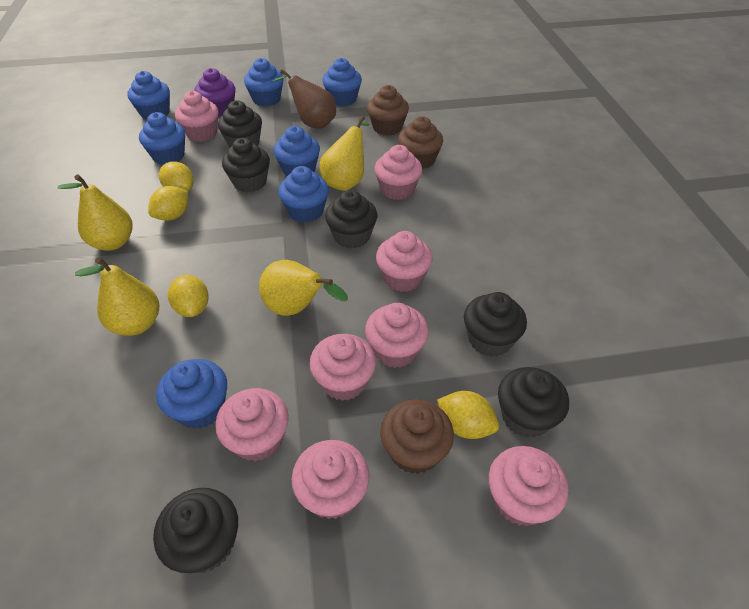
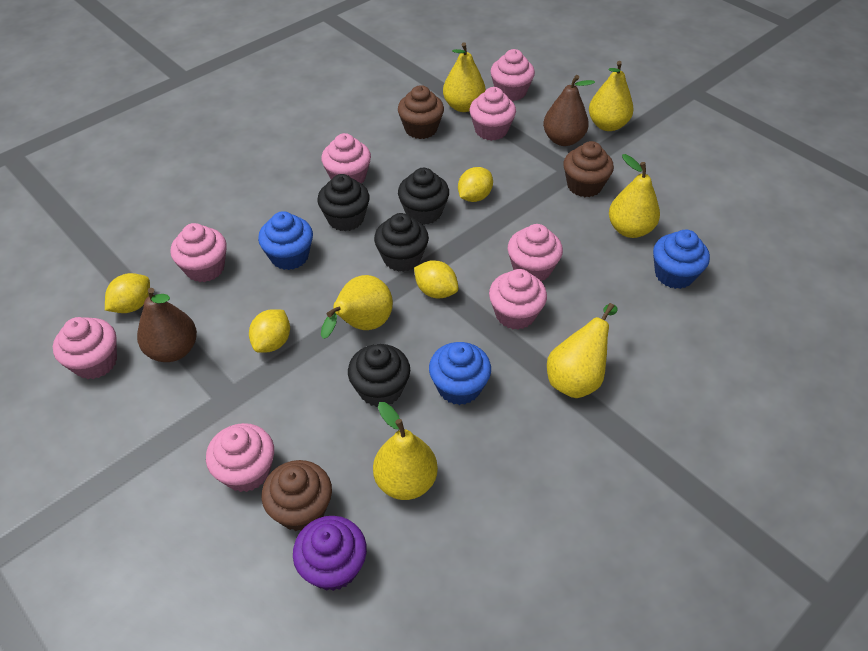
black cupcake: 6 -> 4
blue cupcake: 7 -> 3
brown pear: 1 -> 2
yellow pear: 4 -> 6

